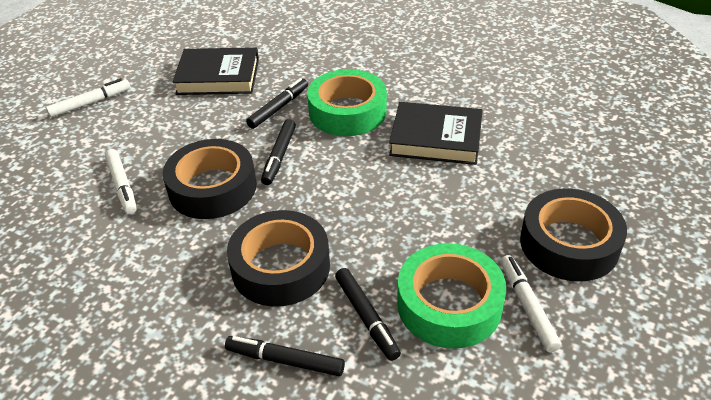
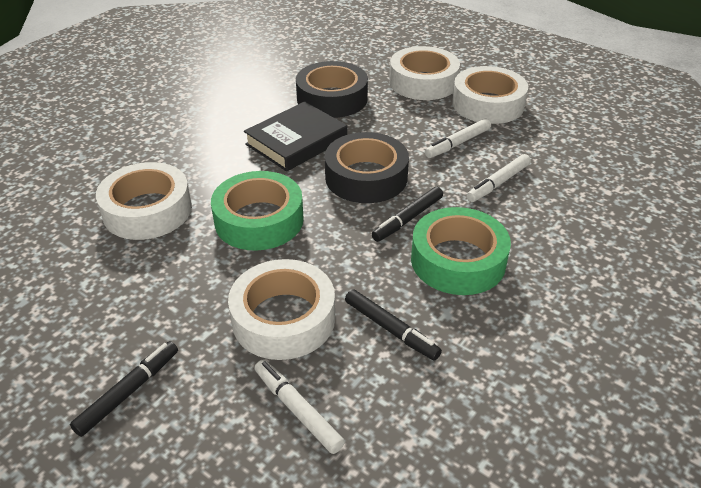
black book: 2 -> 1
black marker: 4 -> 3
black tape: 3 -> 2
white tape: 0 -> 4

